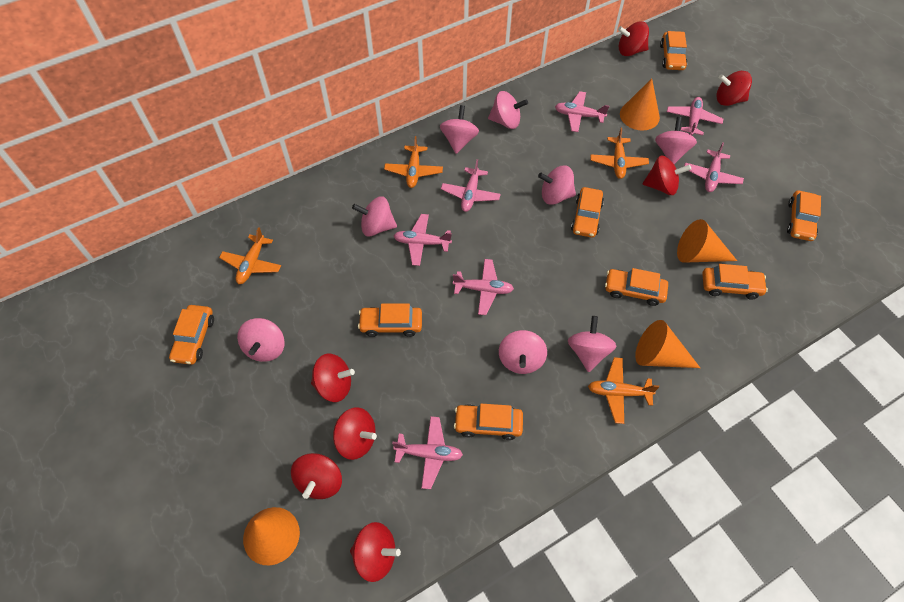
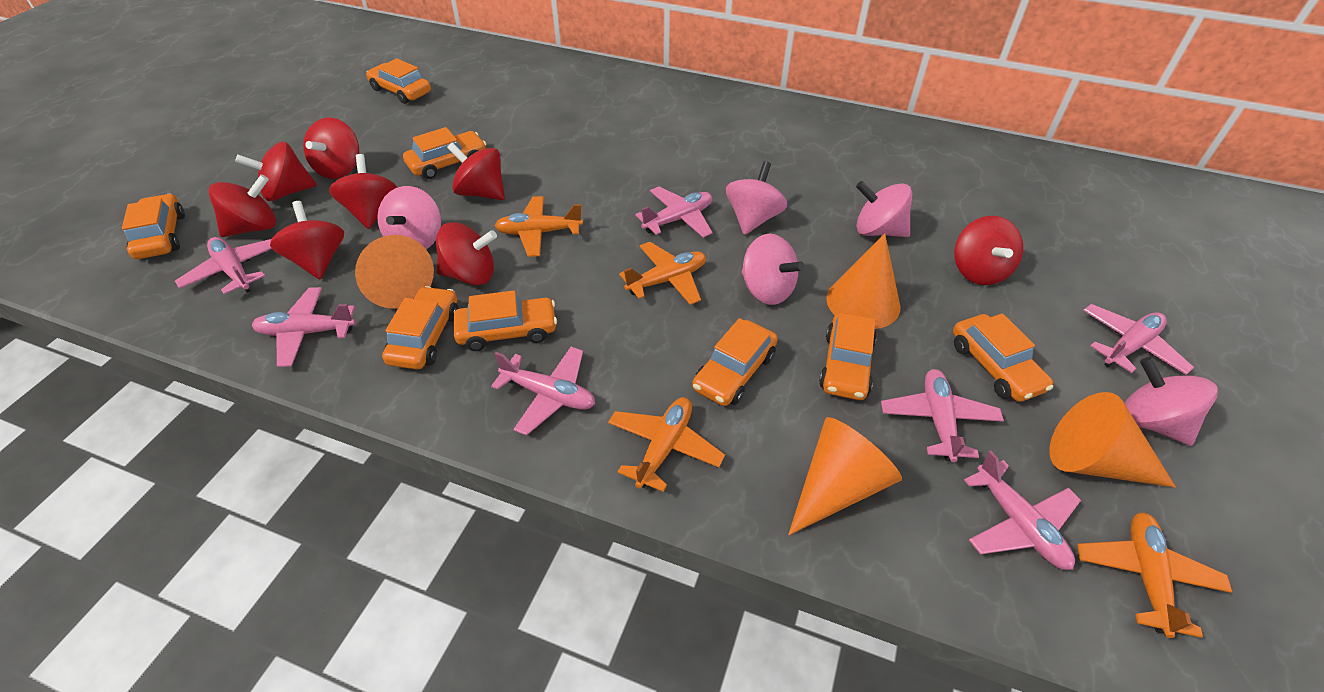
pink spinning top: 8 -> 5
red spinning top: 7 -> 8

